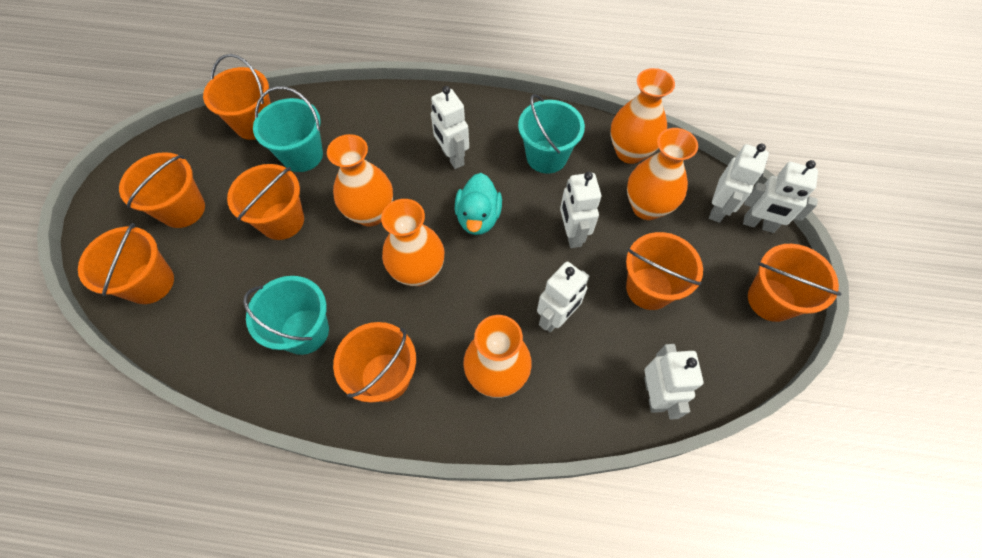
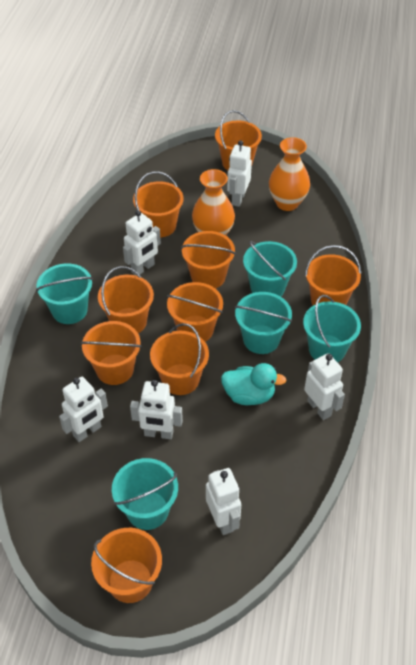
orange bucket: 7 -> 9
orange vase: 5 -> 2
turquoise bucket: 3 -> 5

